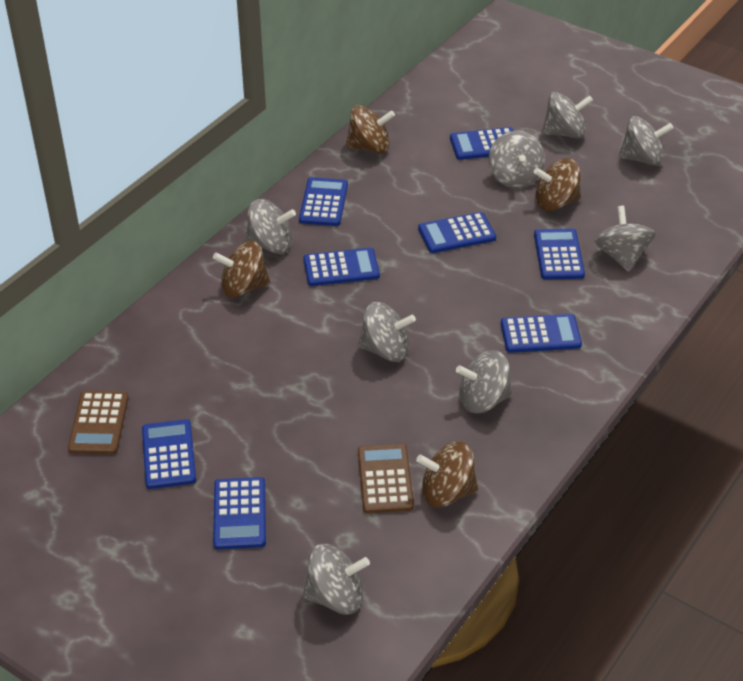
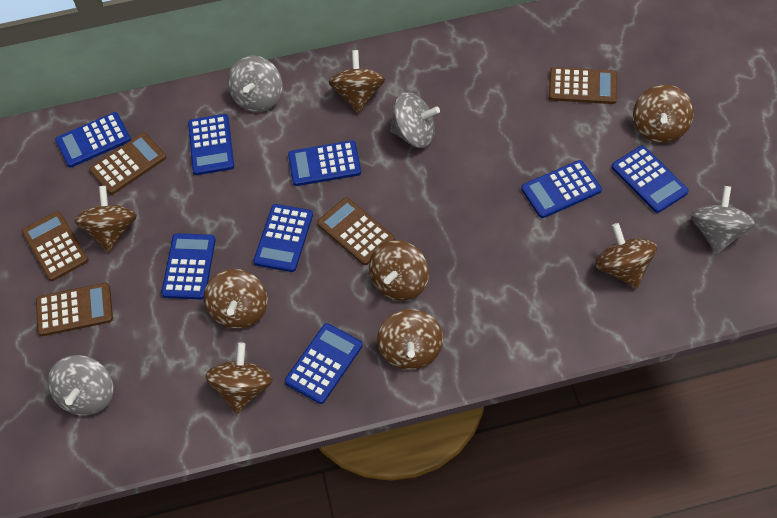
brown calculator: 2 -> 5
brown spinning top: 4 -> 8
grey spinning top: 8 -> 4

